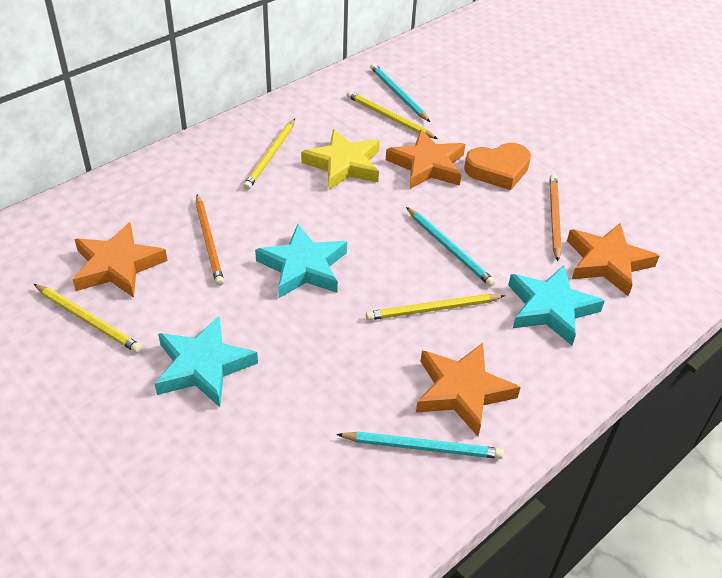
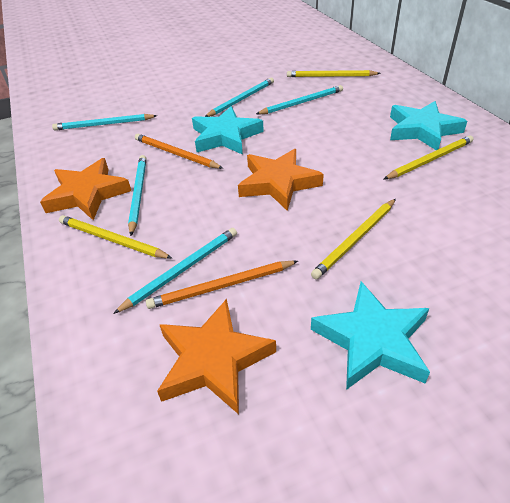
orange heart: 1 -> 0
orange star: 4 -> 3
turquoise pencil: 3 -> 5
yellow star: 1 -> 0

